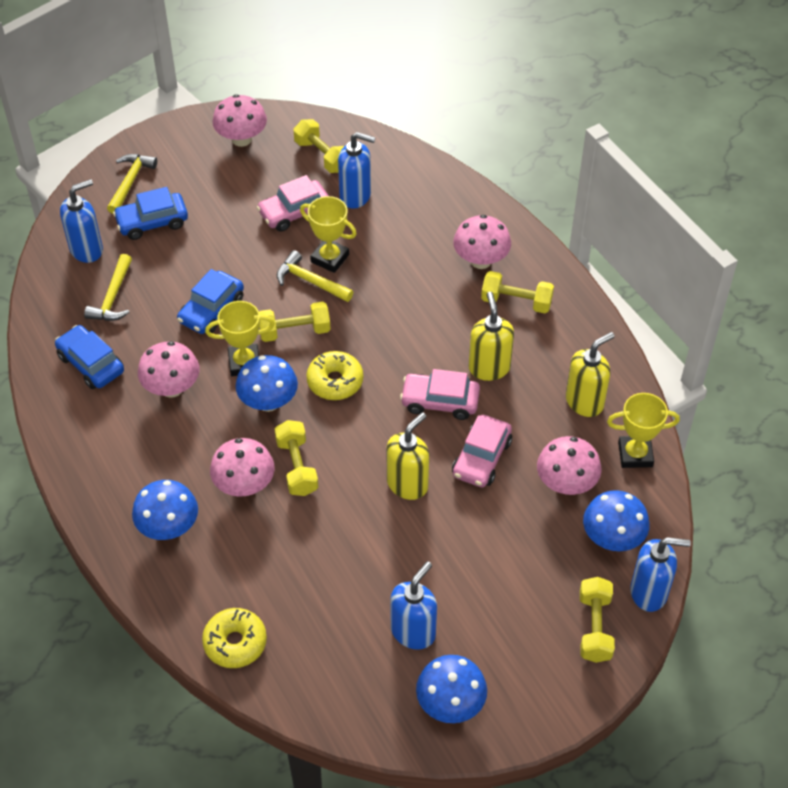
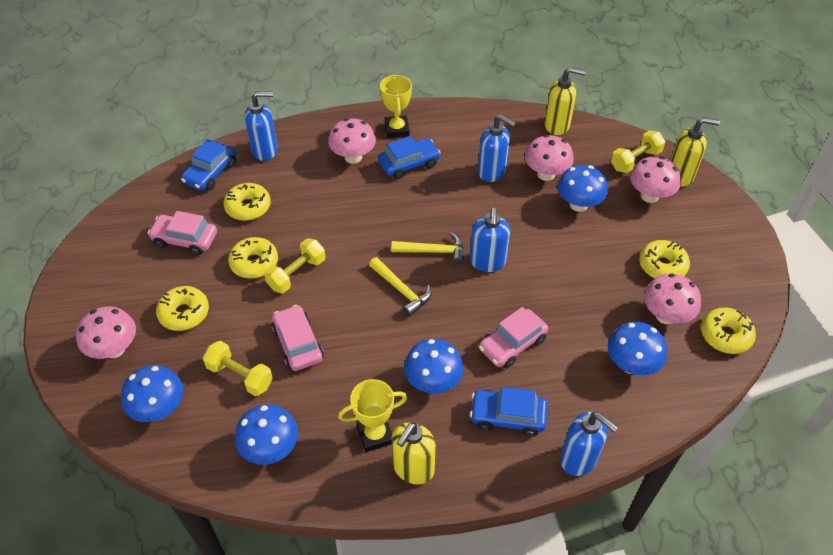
blue mushroom: 4 -> 5
yellow donut: 2 -> 5
yellow dumbbell: 5 -> 3
yellow hammer: 3 -> 2
yellow trophy: 3 -> 2

